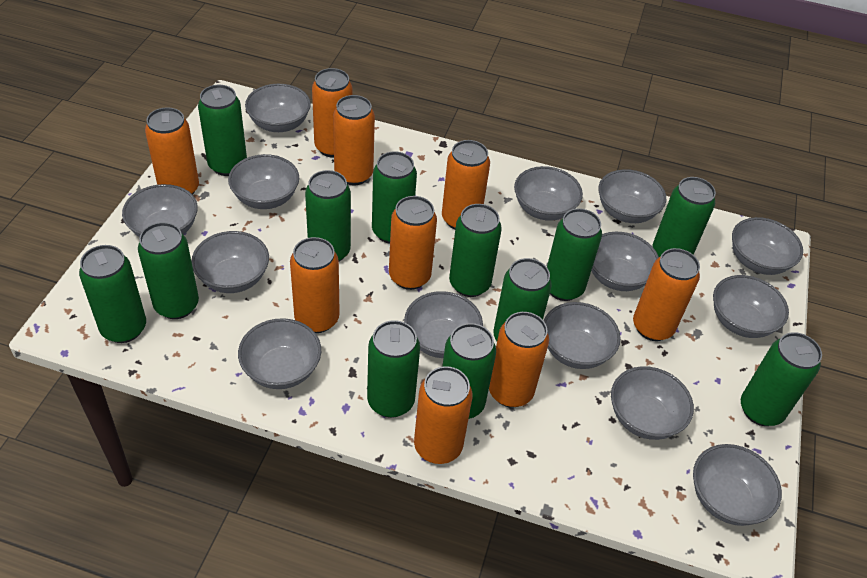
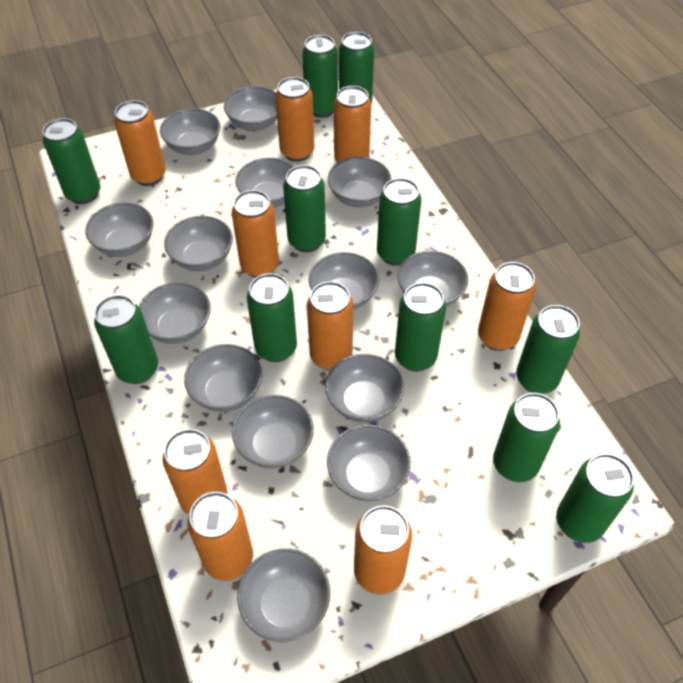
green can: 12 -> 11

